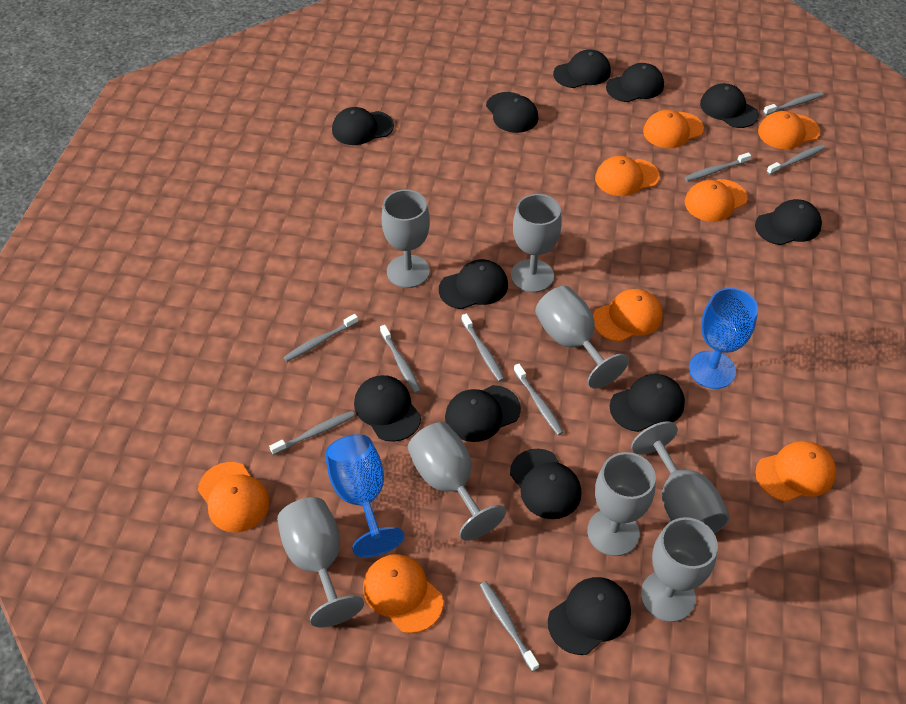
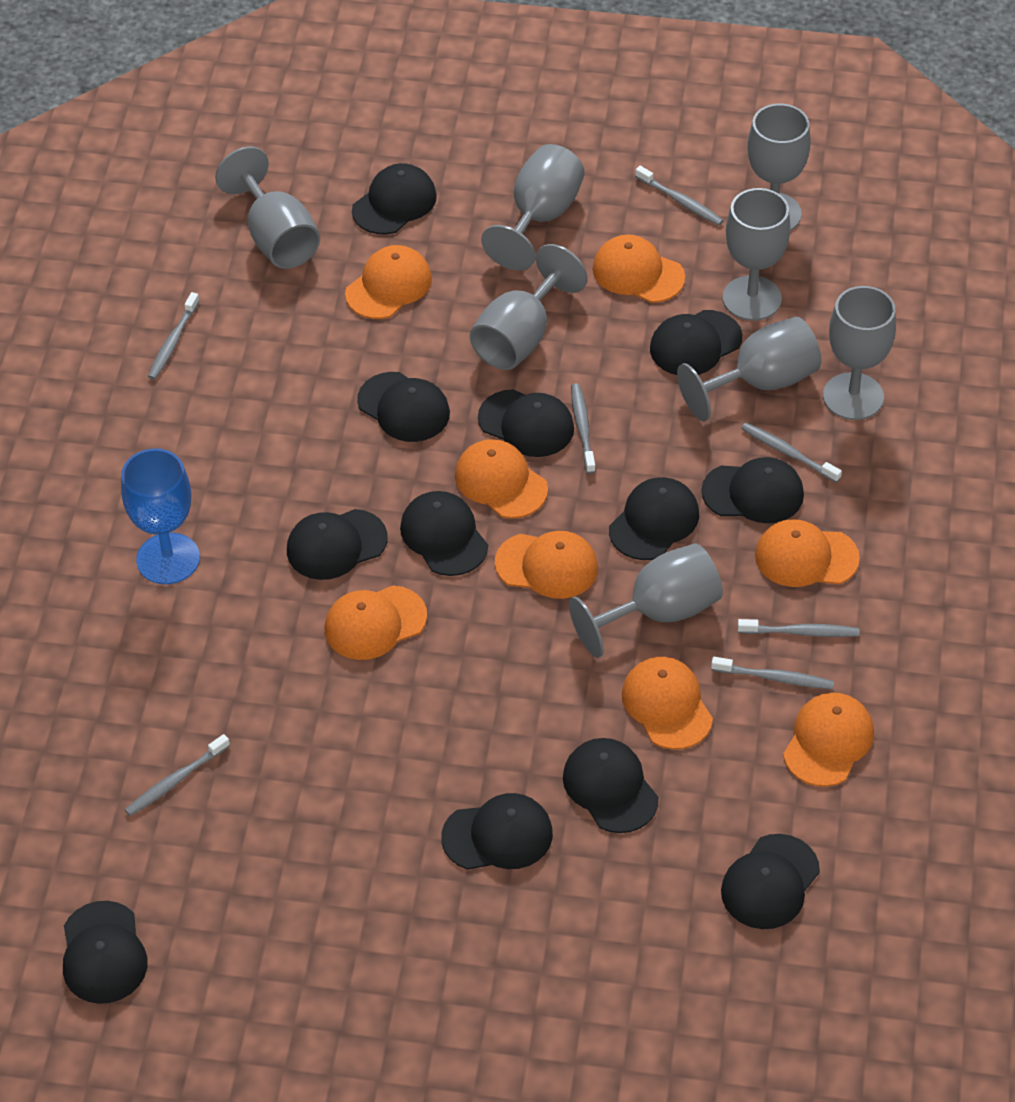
blue goblet: 2 -> 1
grey toothbrush: 9 -> 7

